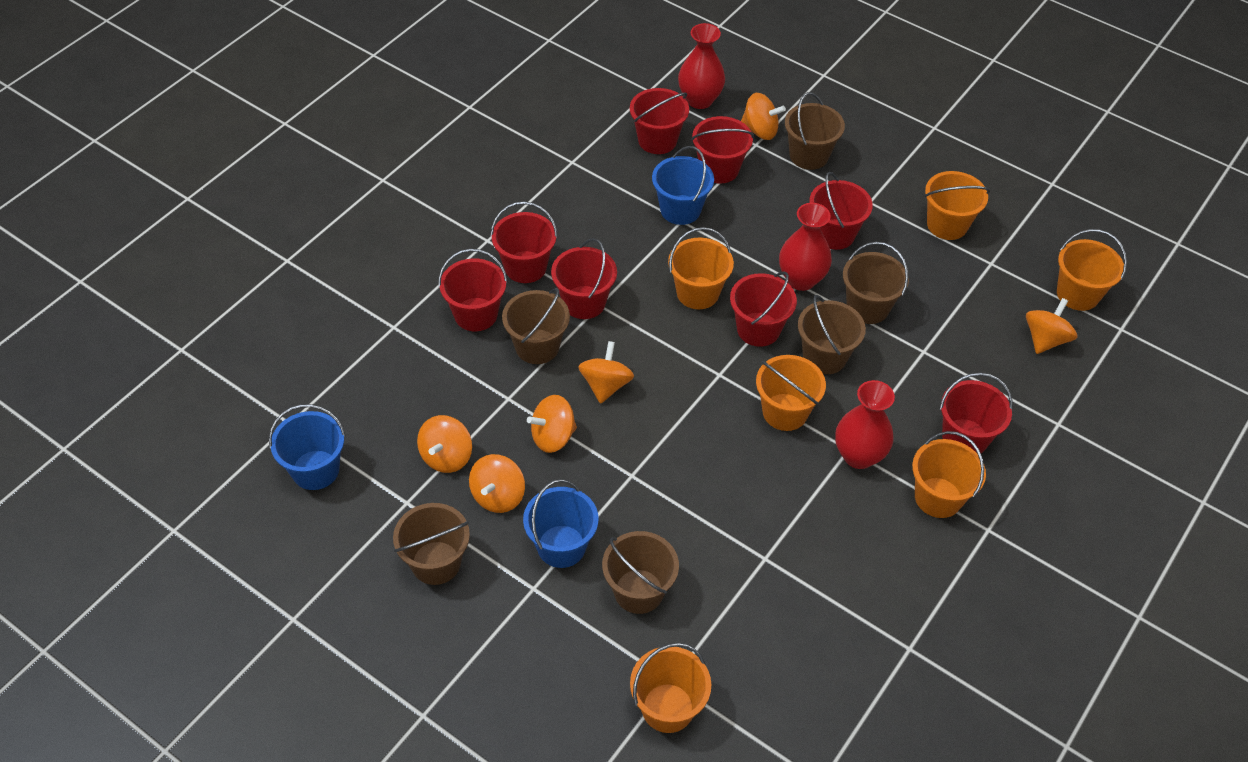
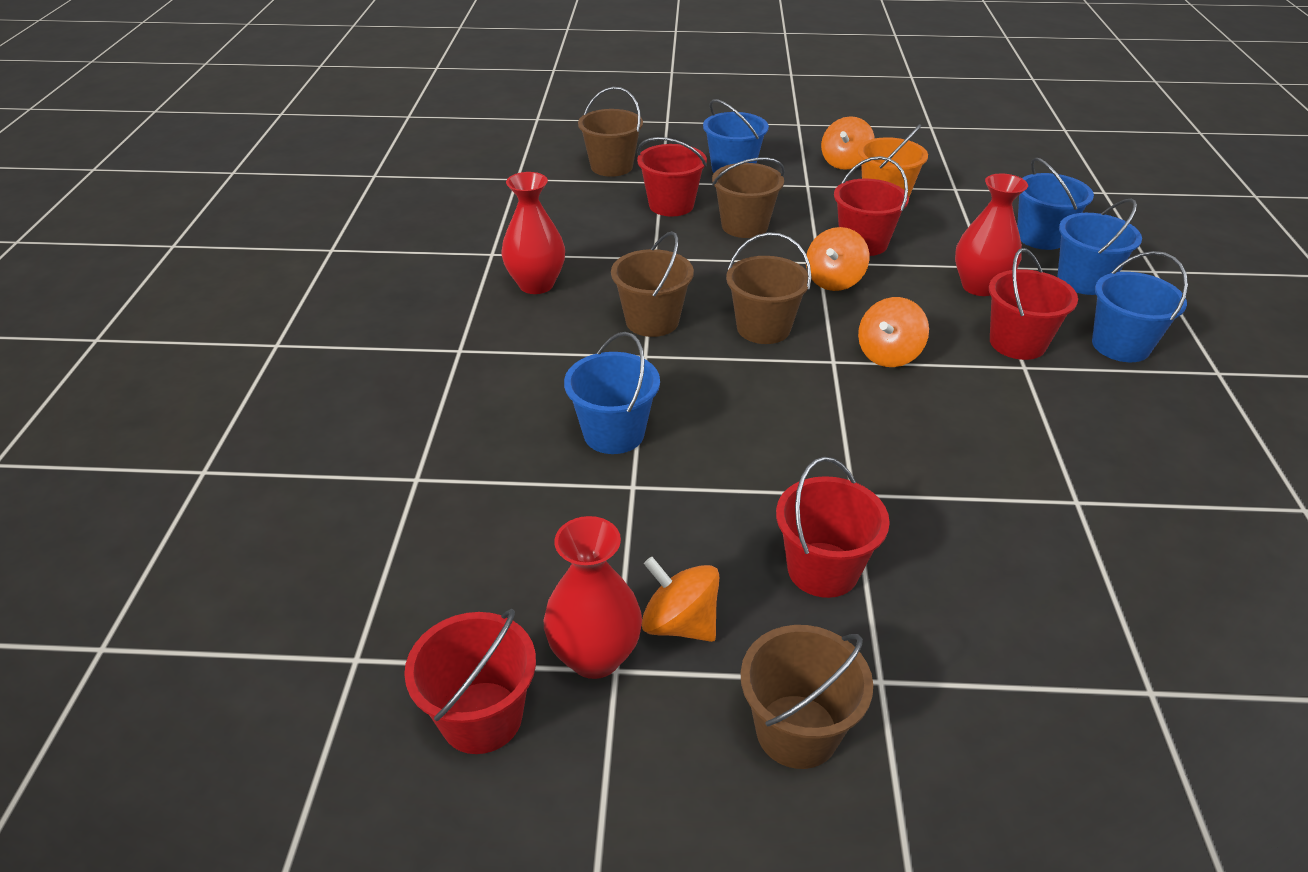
blue bucket: 3 -> 5
brown bucket: 6 -> 5
orange bucket: 6 -> 1
orange spinning top: 6 -> 4
red bucket: 8 -> 5

